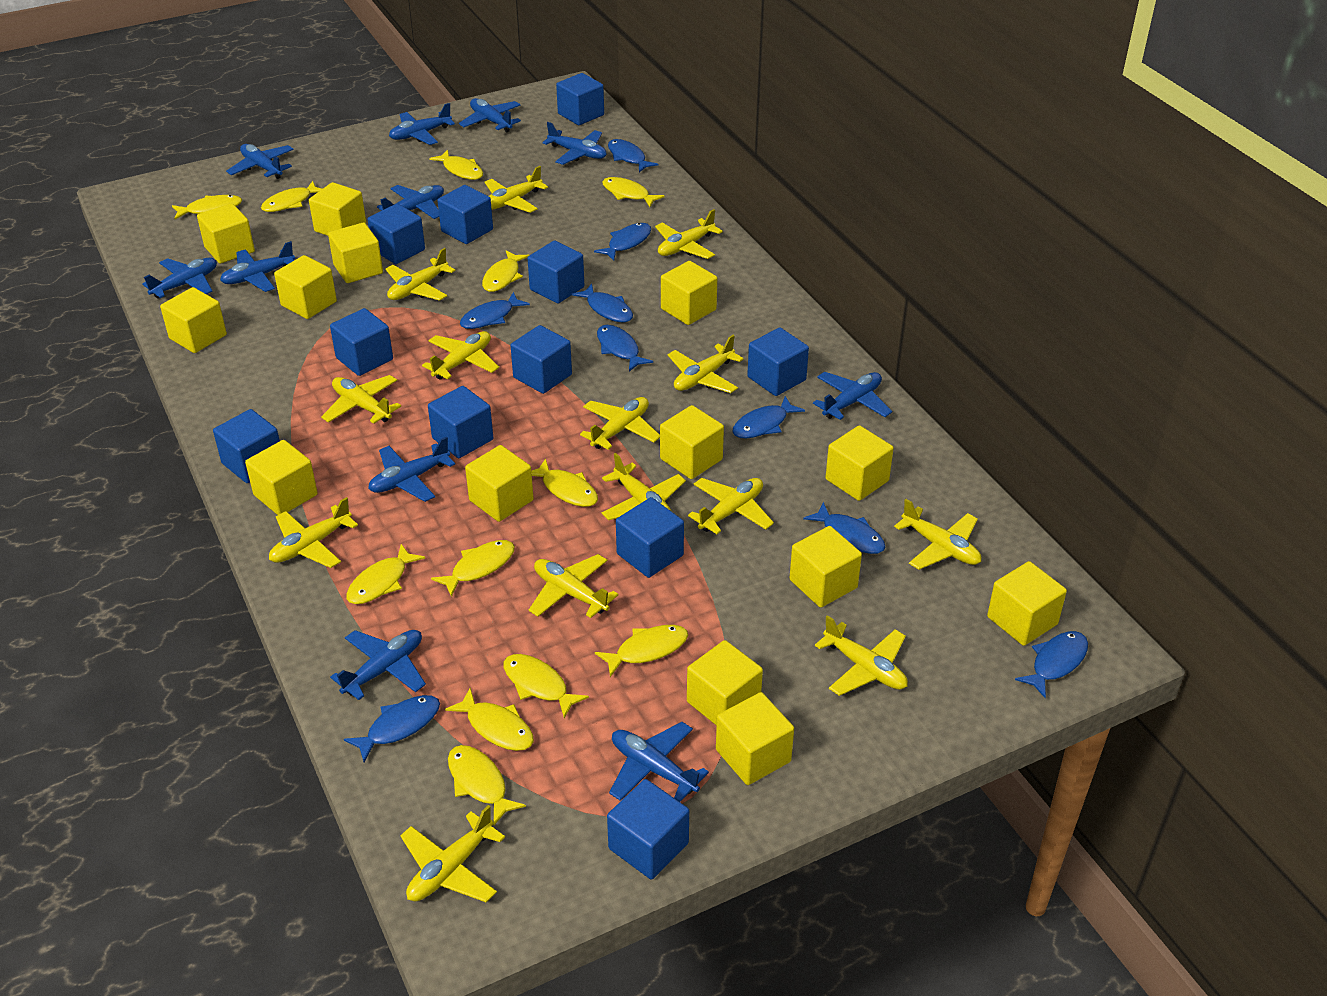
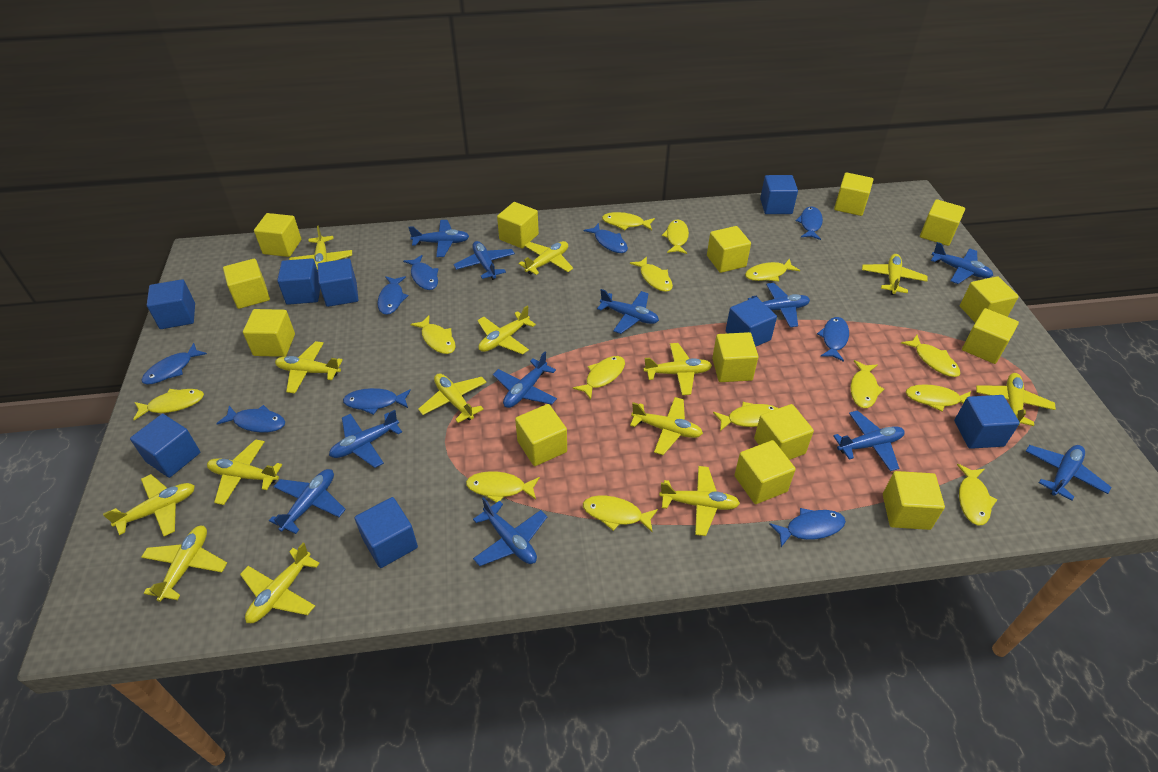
blue cube: 11 -> 8
yellow fish: 12 -> 14

